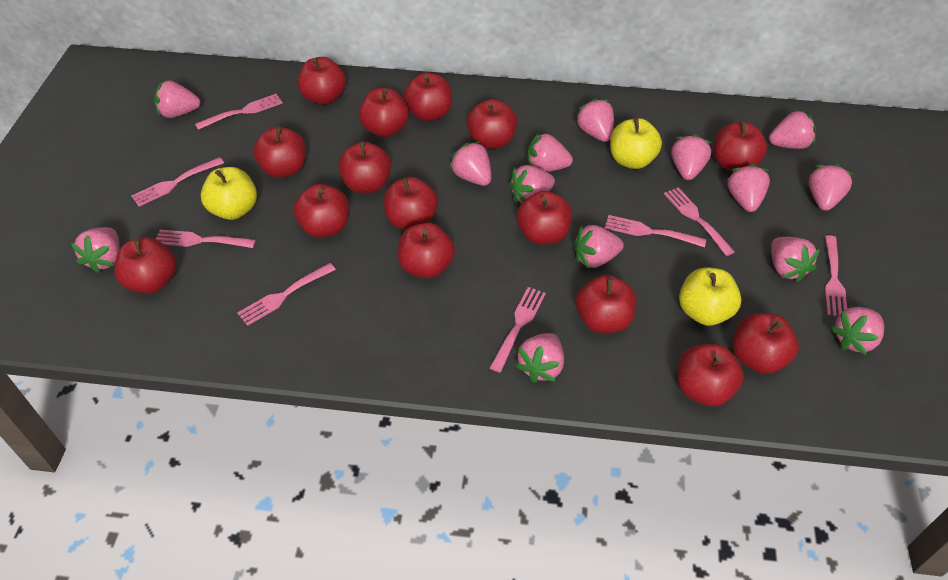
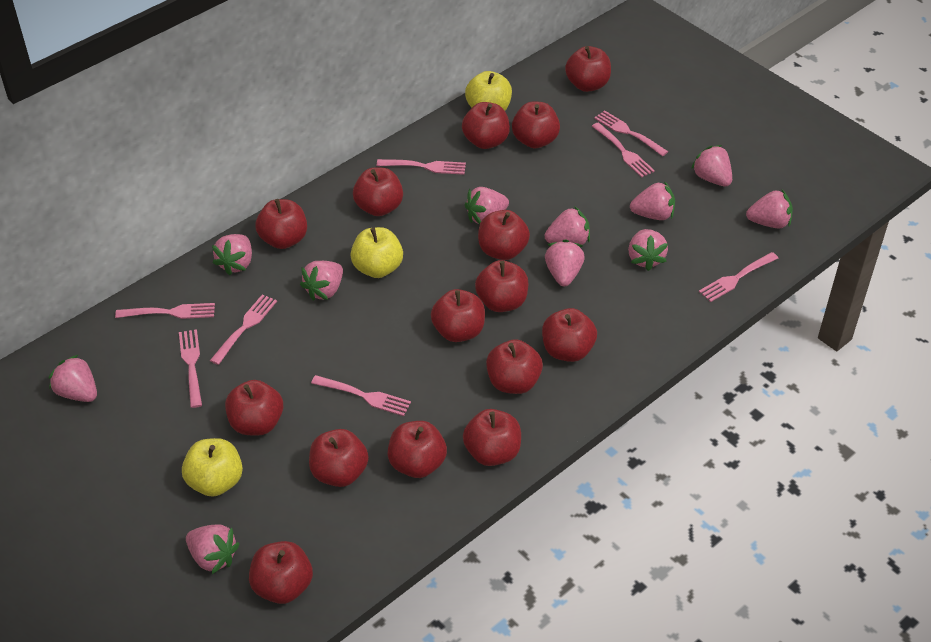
pink strawberry: 14 -> 11

